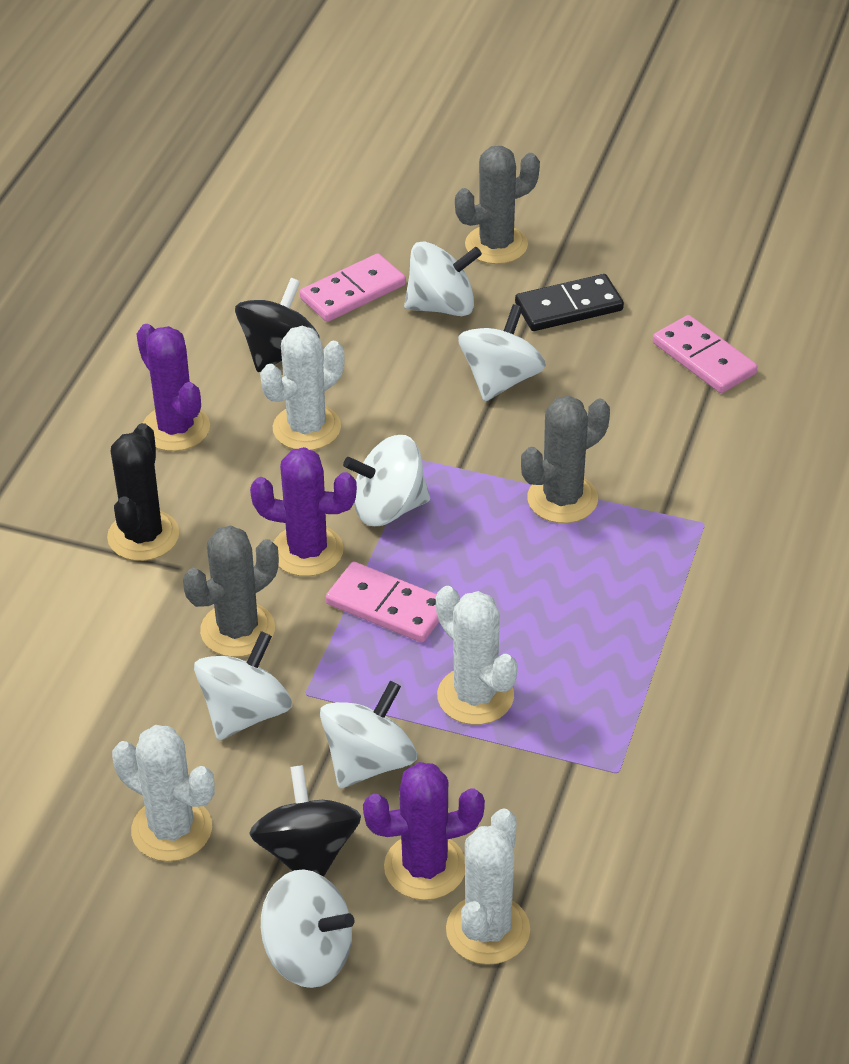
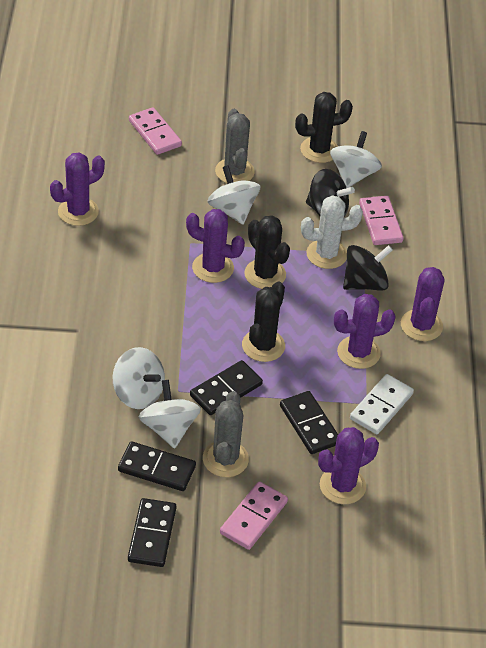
black cactus: 1 -> 3
black domino: 1 -> 4
grey cactus: 3 -> 2
purple cactus: 3 -> 5
white cactus: 4 -> 1
white domino: 0 -> 1
white spinning top: 6 -> 4

